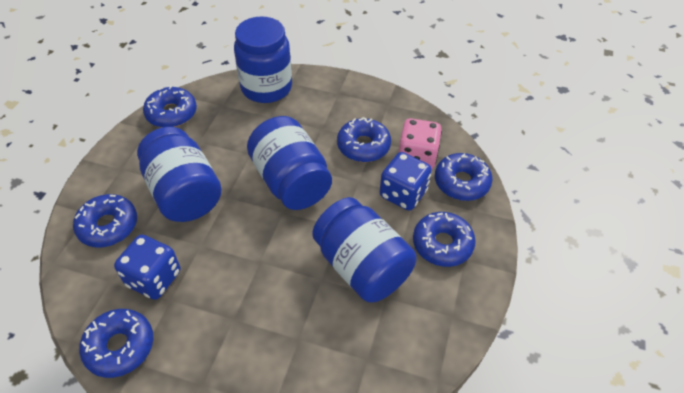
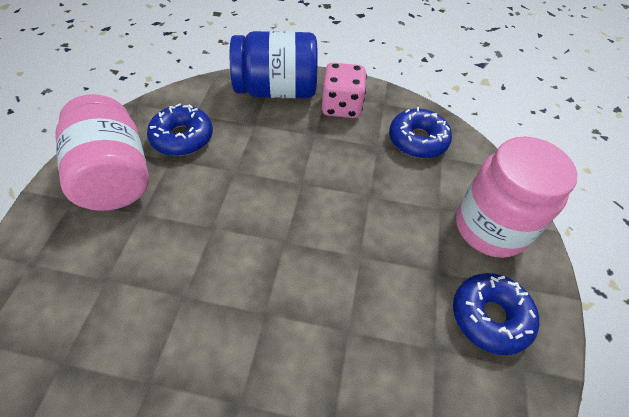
blue dice: 2 -> 0
blue donut: 6 -> 3
blue jar: 4 -> 1
pink jar: 0 -> 2

